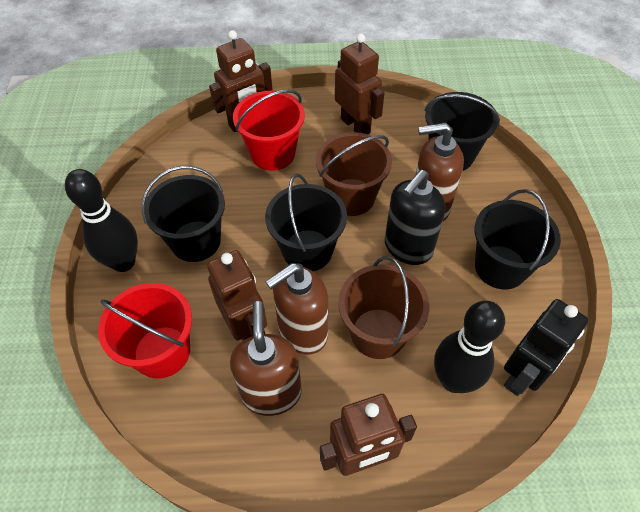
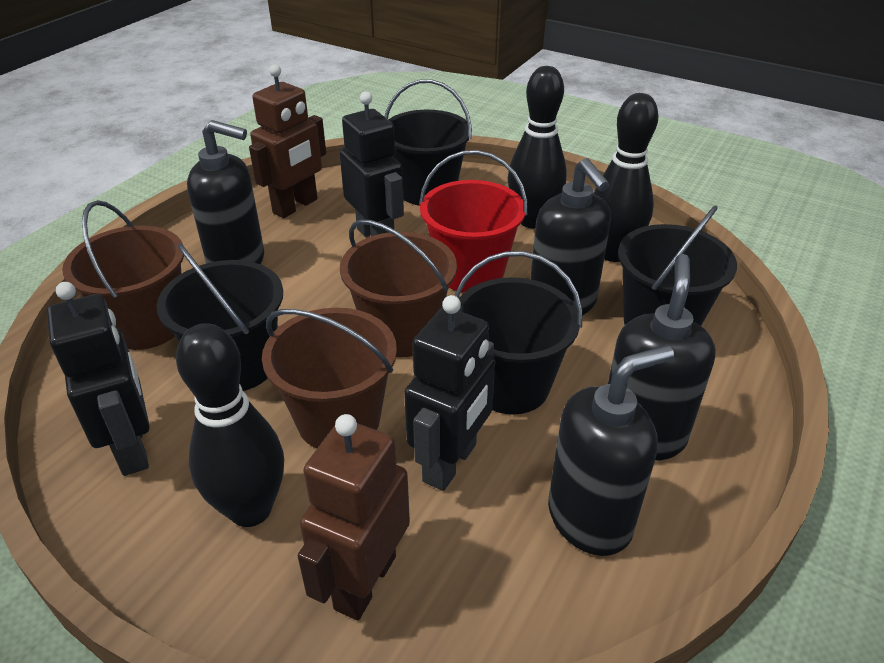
black bowling pin: 2 -> 3
black robot: 1 -> 3
black soap dispenser: 1 -> 4
brown bucket: 2 -> 3
brown robot: 4 -> 2
brown soap dispenser: 3 -> 0
red bucket: 2 -> 1

